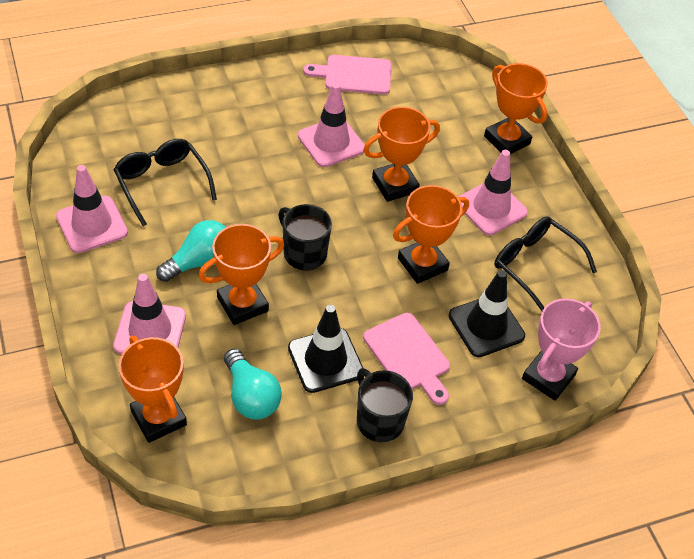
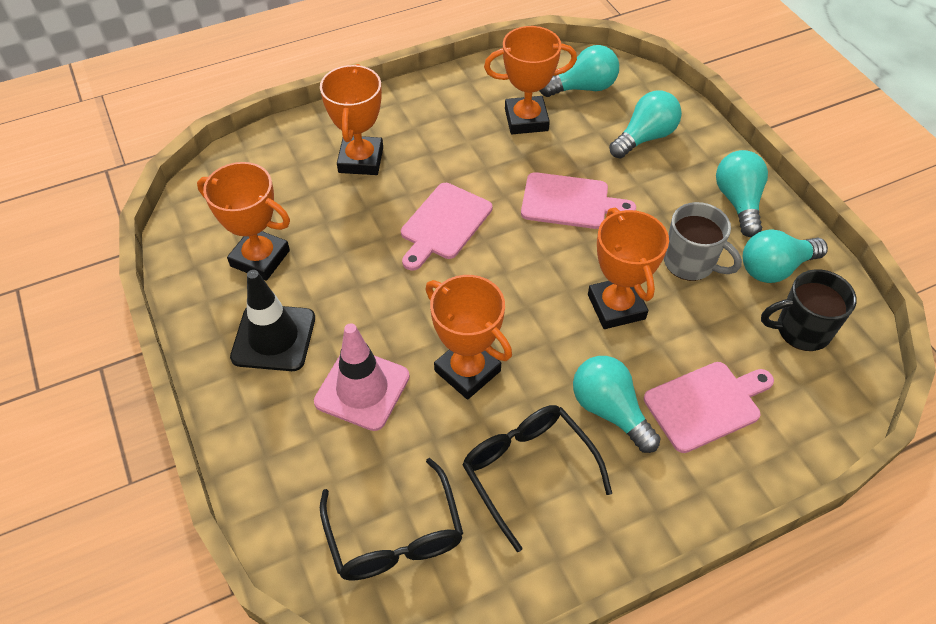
black mug: 2 -> 1
black traffic cone: 2 -> 1
grey mug: 0 -> 1
pink cutting board: 2 -> 3
pink traffic cone: 4 -> 1
pink trophy: 1 -> 0
turquoise light bulb: 2 -> 5

